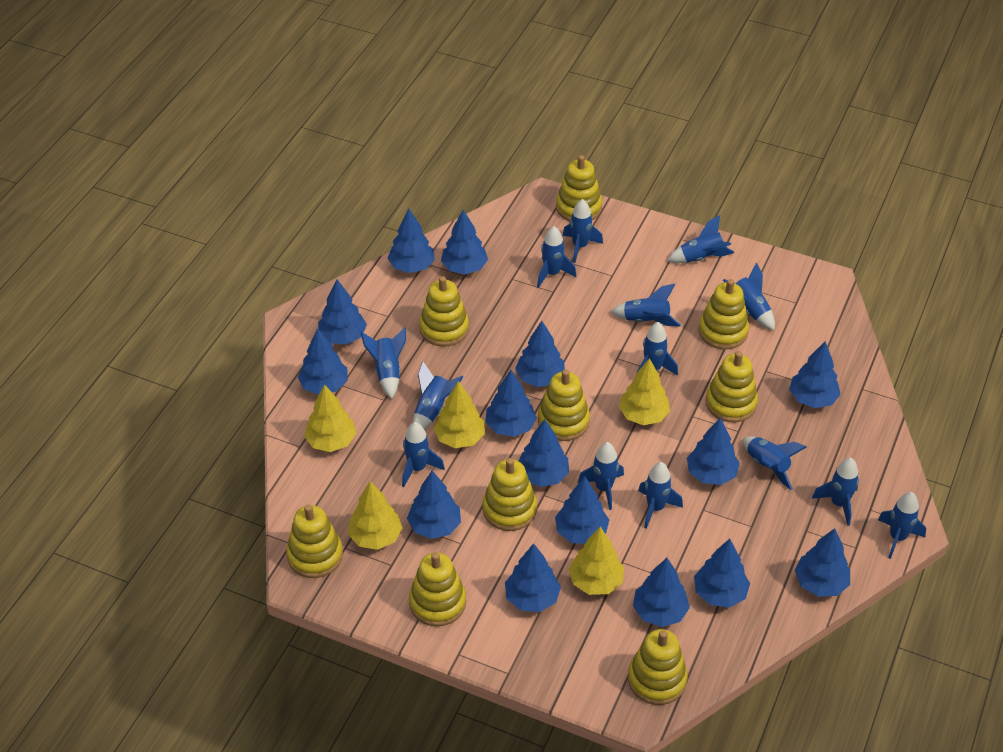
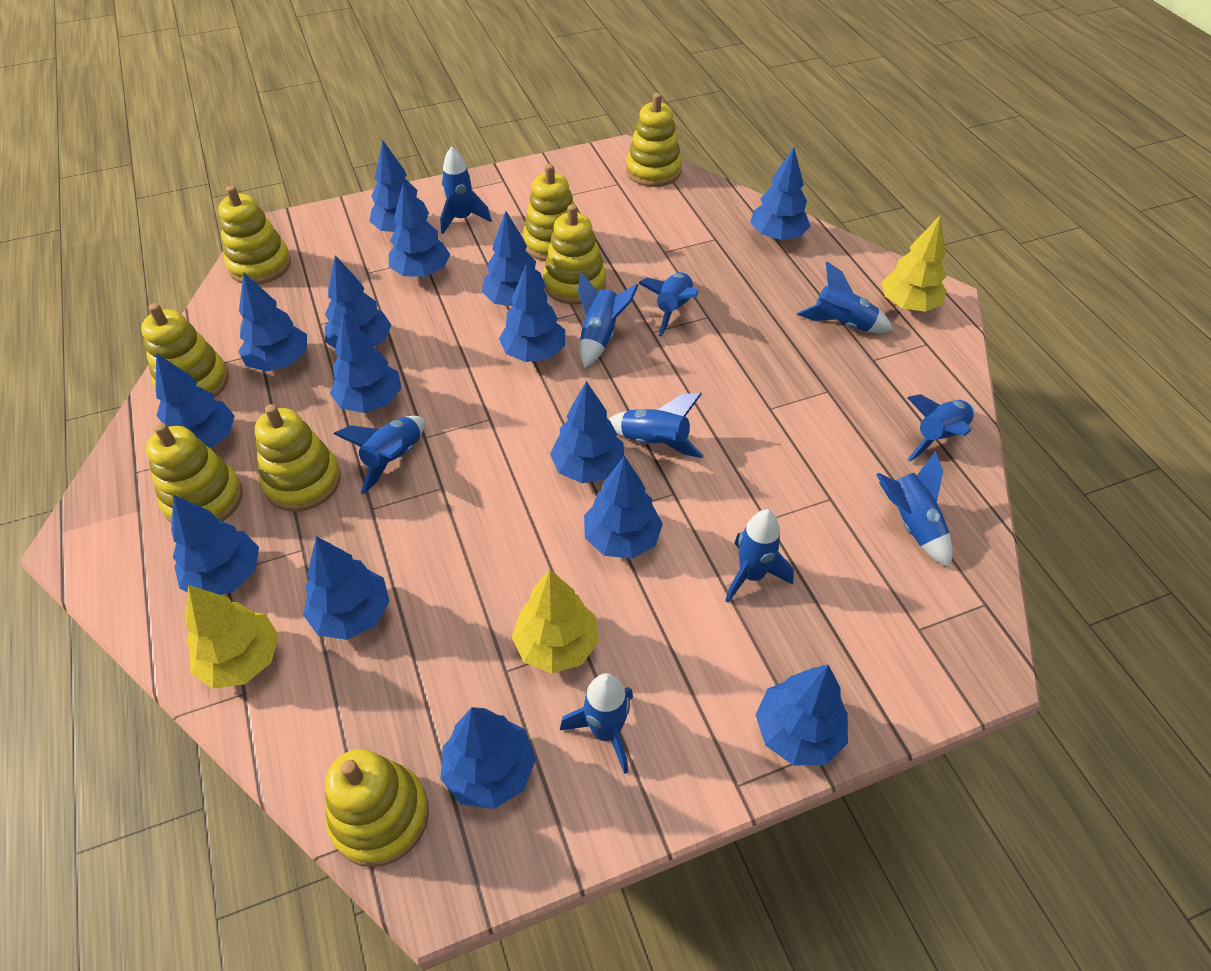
blue rocket: 14 -> 10
yellow stacking toy: 9 -> 8
yellow tree: 5 -> 3

